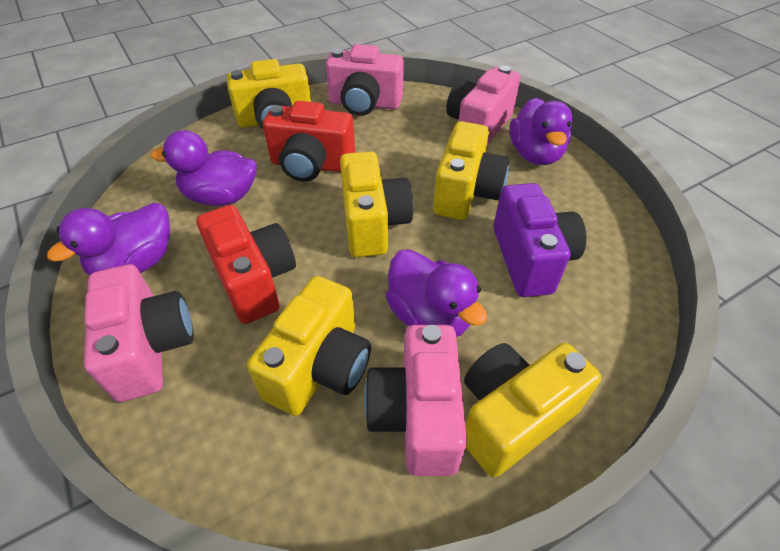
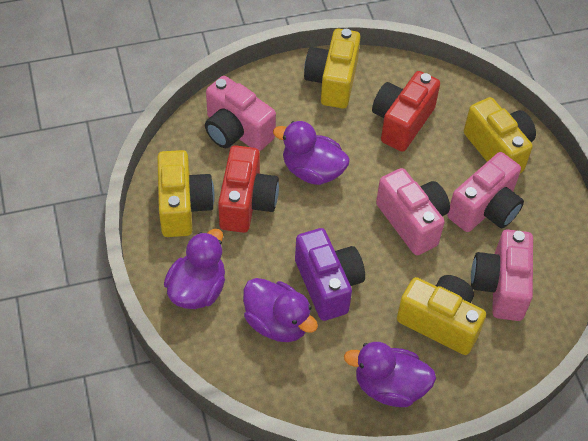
yellow camera: 5 -> 4

